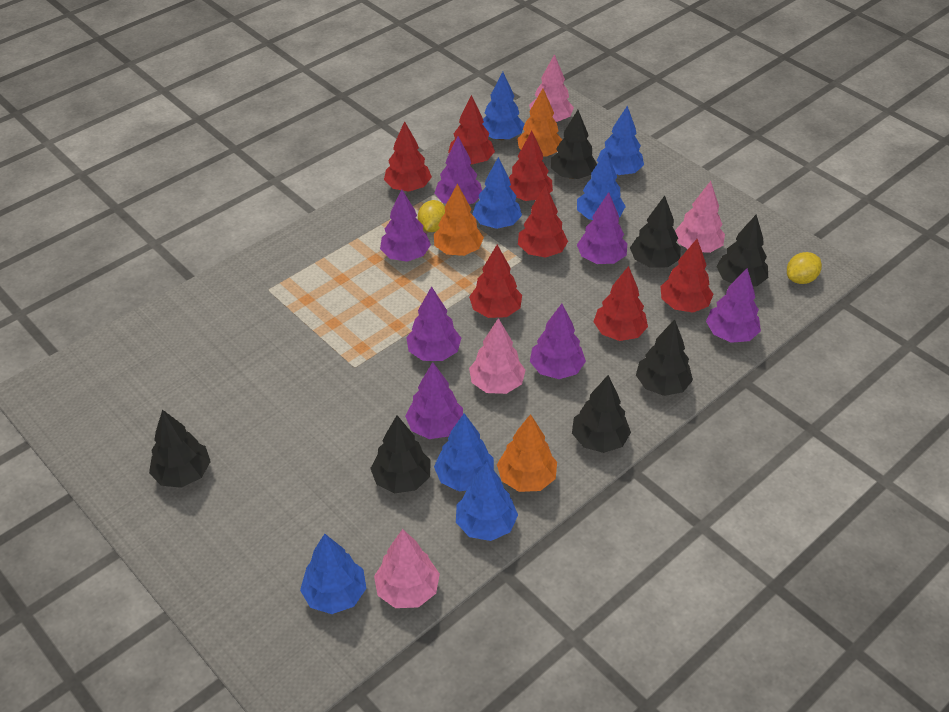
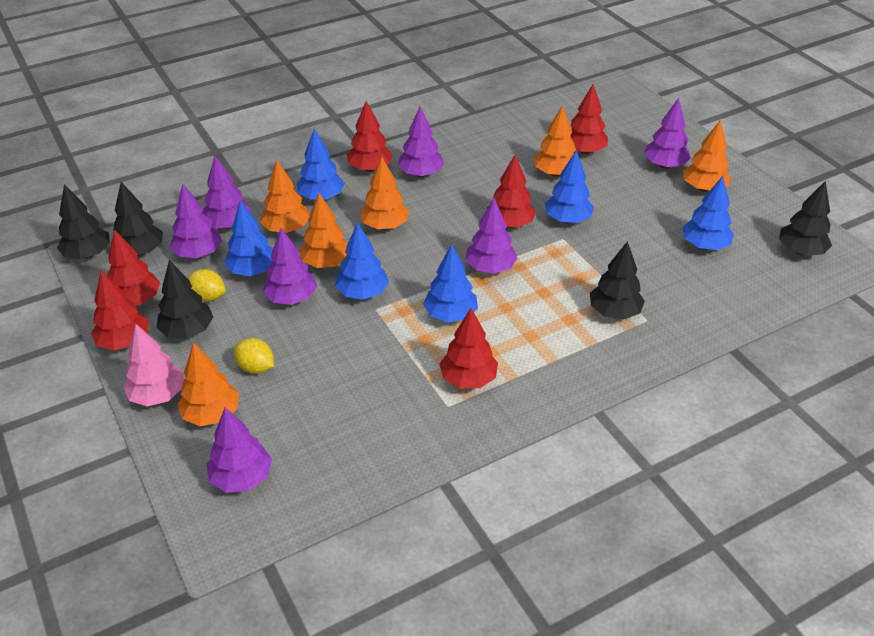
black tree: 7 -> 5
blue tree: 7 -> 6
orange tree: 3 -> 6
pink tree: 4 -> 1
red tree: 7 -> 6

